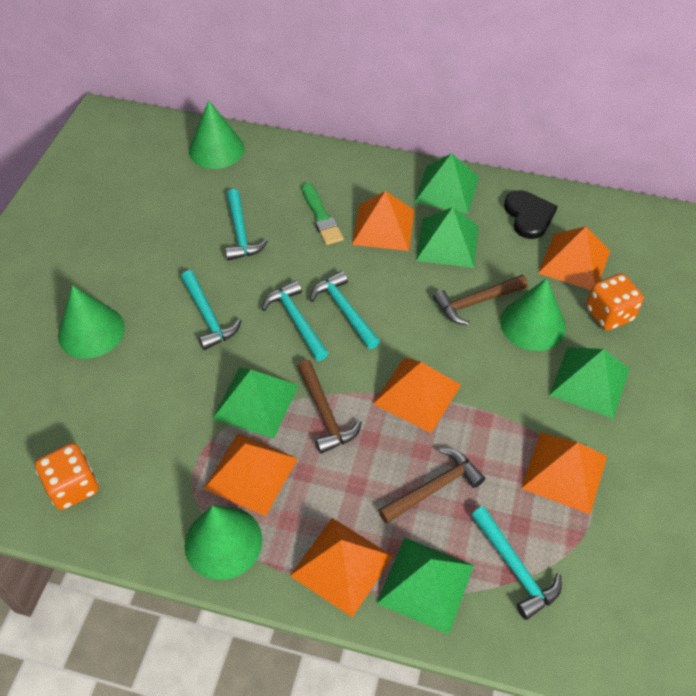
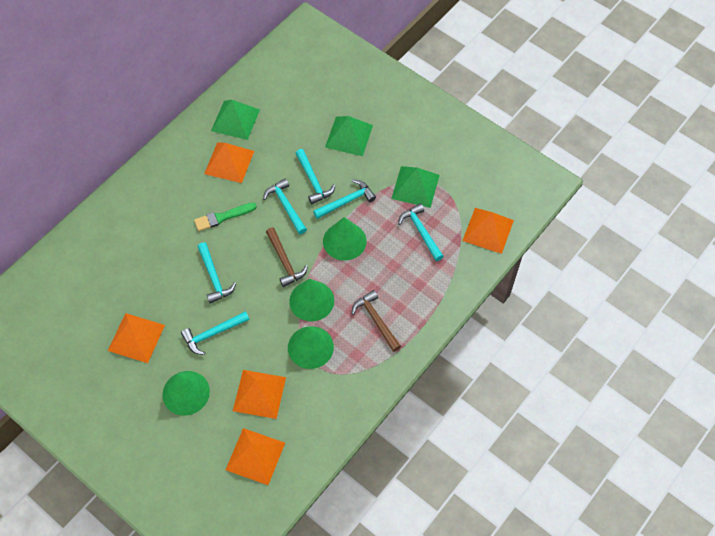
black heart: 1 -> 0
brown hammer: 3 -> 2
green pyramid: 5 -> 3
orange dice: 2 -> 0
orange pyramid: 6 -> 5
turquoise hammer: 5 -> 6

